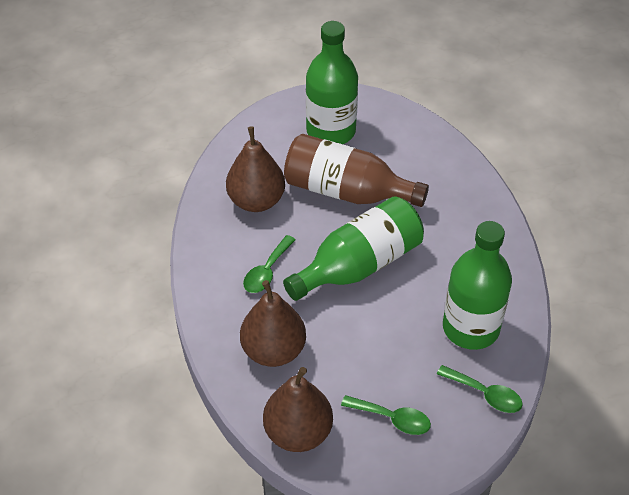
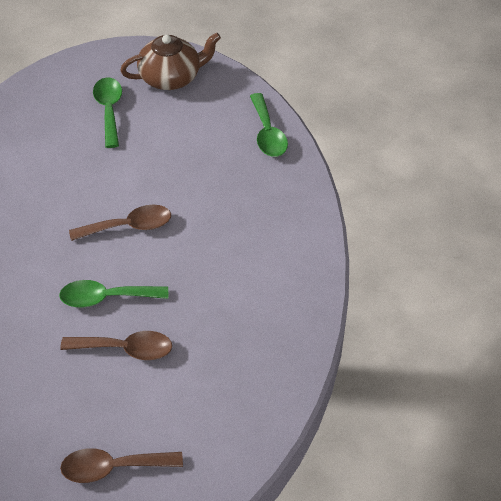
brown bottle: 1 -> 0
brown pear: 3 -> 0
brown spoon: 0 -> 3
brown teapot: 0 -> 1
green bottle: 3 -> 0

